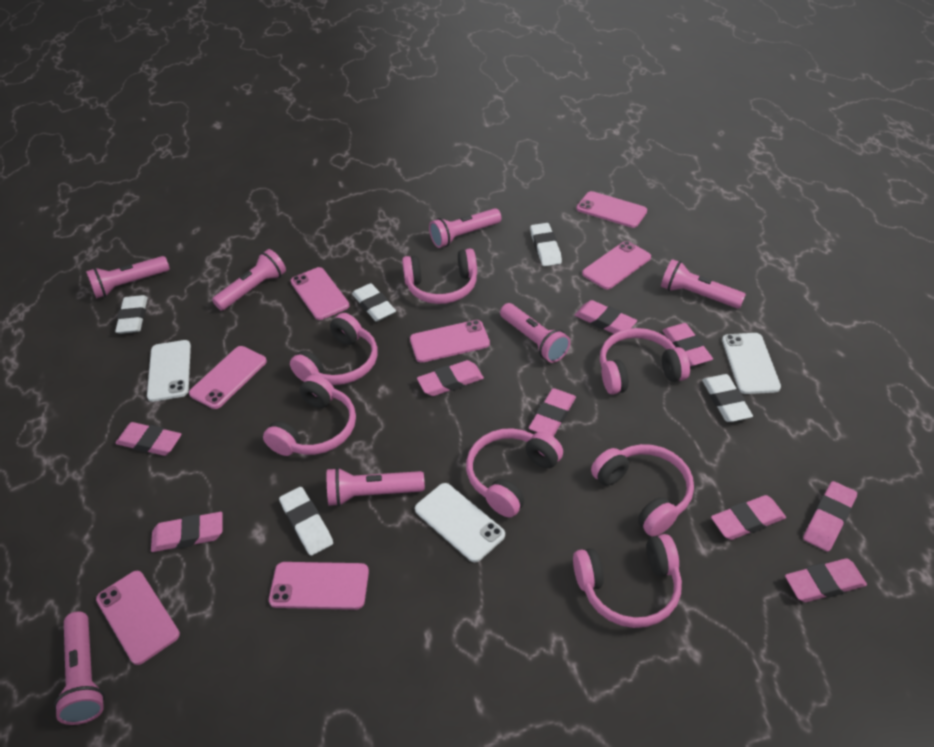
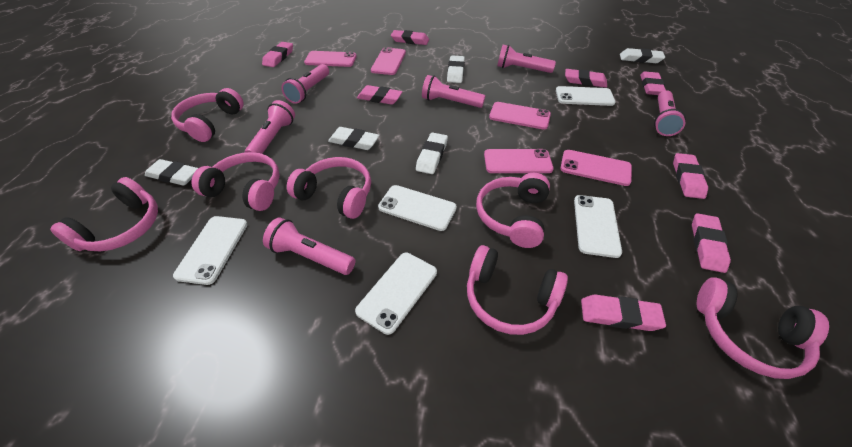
pink eraser: 9 -> 8
pink flashlight: 7 -> 6
pink phone: 7 -> 5
white phone: 3 -> 5

